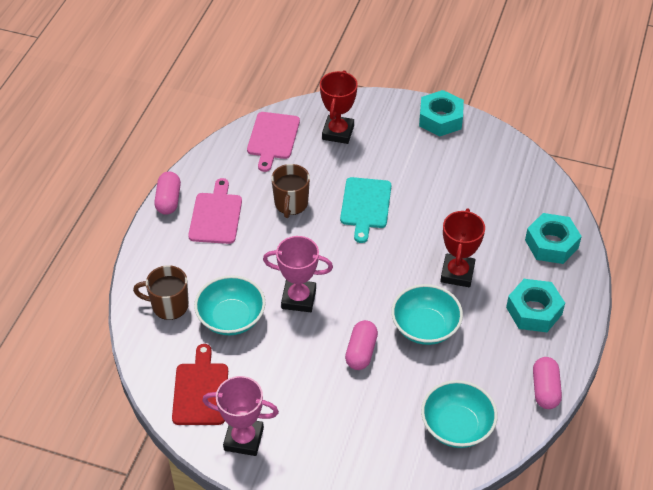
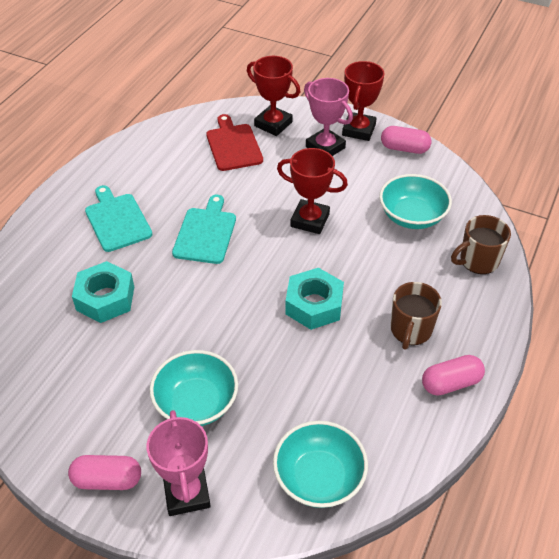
pink cutting board: 2 -> 0
red trophy: 2 -> 3
turquoise cutting board: 1 -> 2
turquoise nut: 3 -> 2

